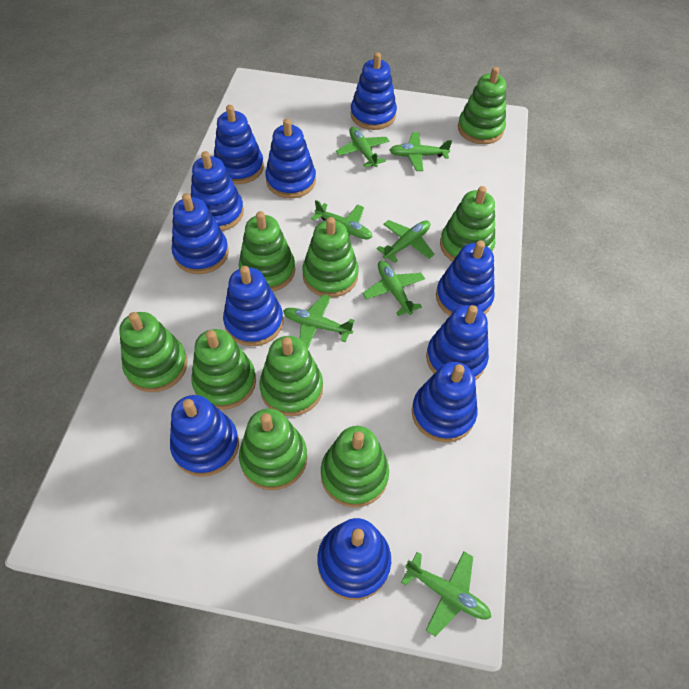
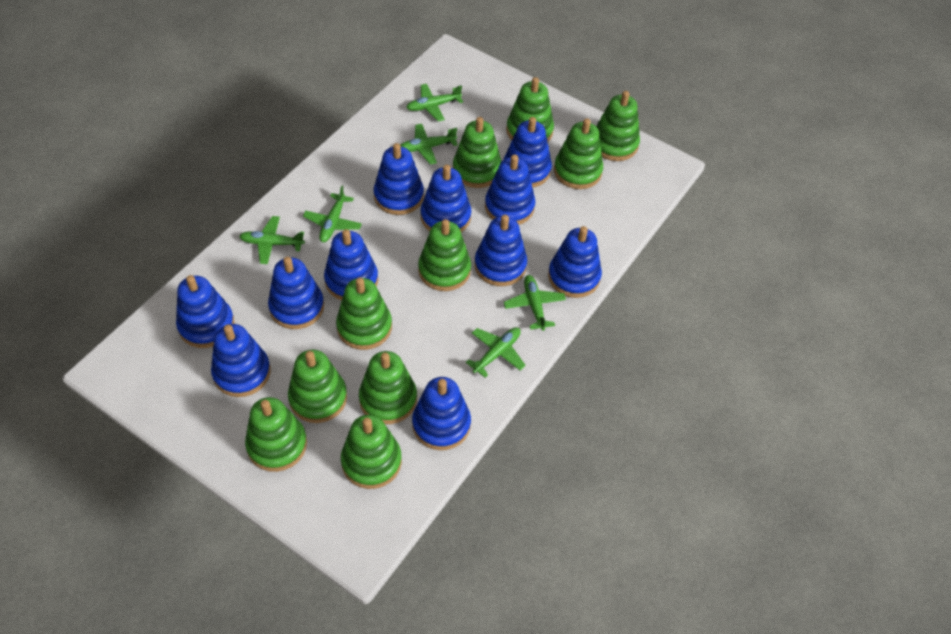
green plane: 7 -> 6
green stacking toy: 9 -> 10

